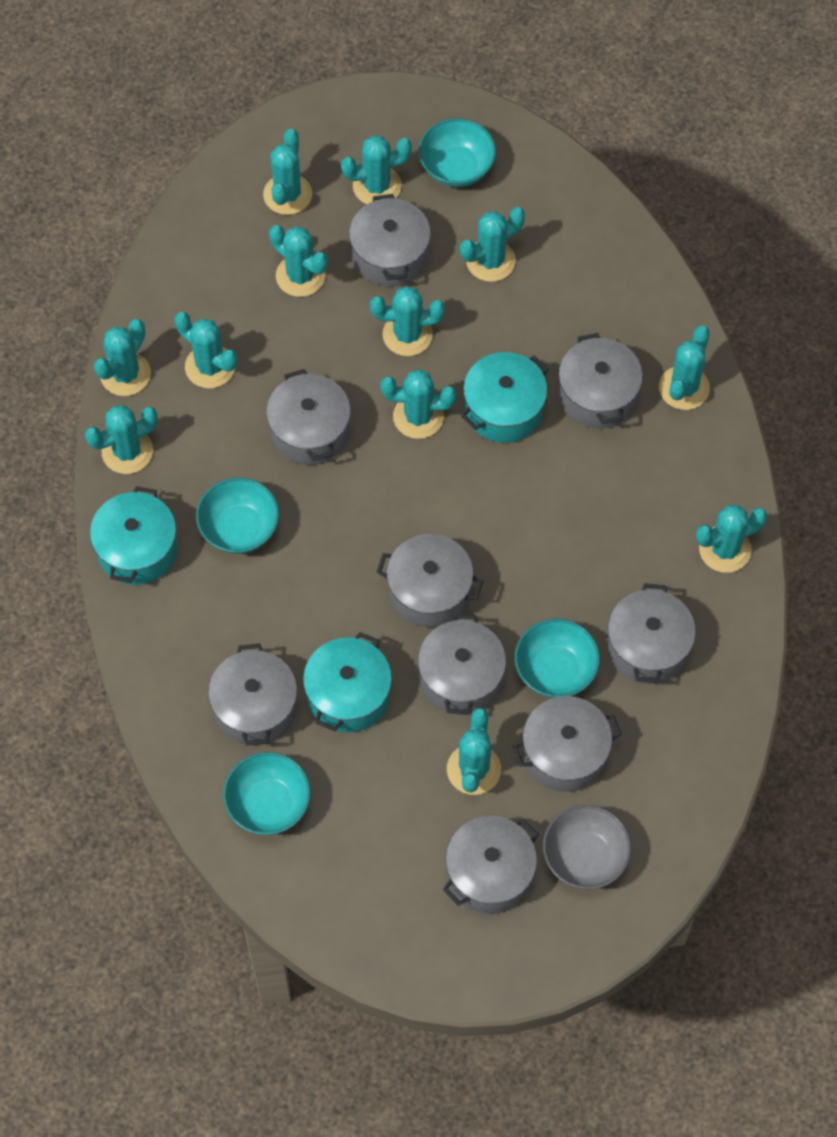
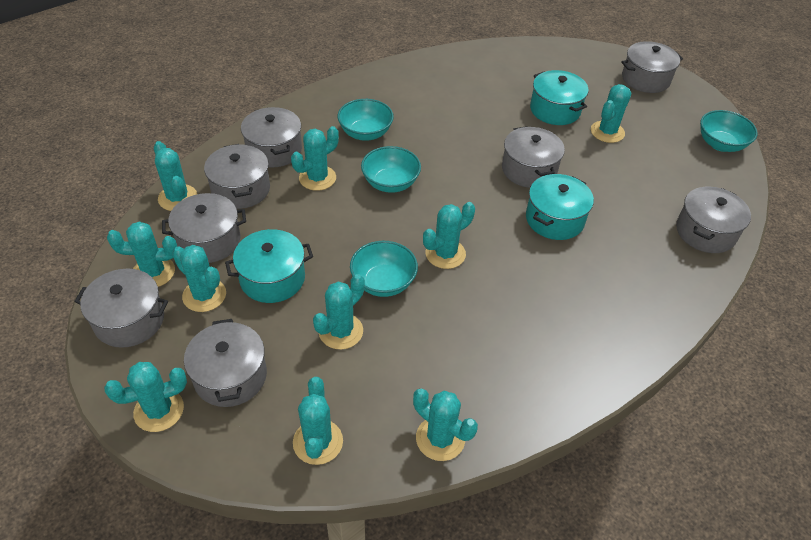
grey bowl: 1 -> 0
grey pot: 9 -> 8
turquoise cactus: 12 -> 10

